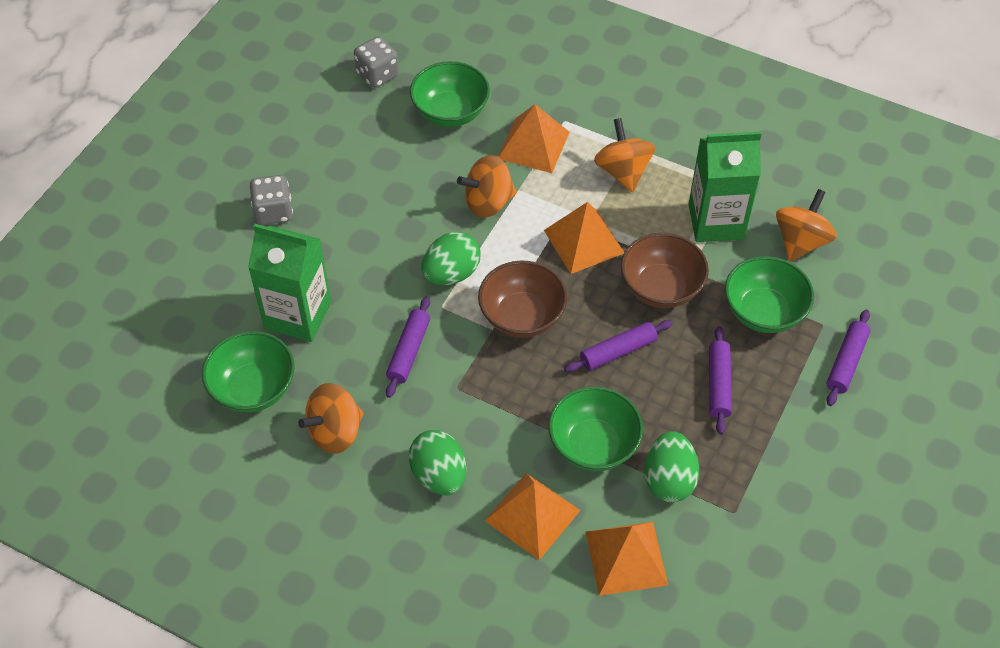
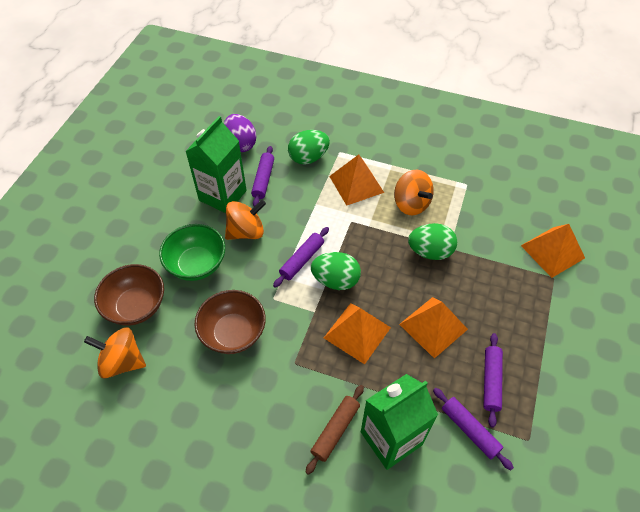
brown rolling pin: 0 -> 1
green bowl: 4 -> 1
grey dice: 2 -> 0
orange spinning top: 4 -> 3
purple egg: 0 -> 1

